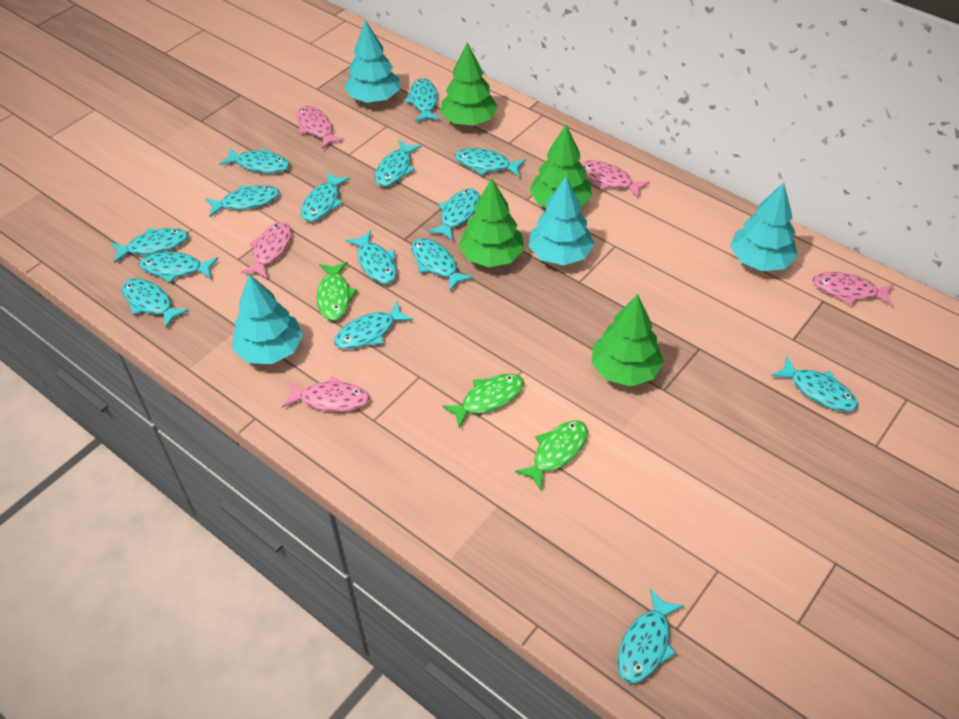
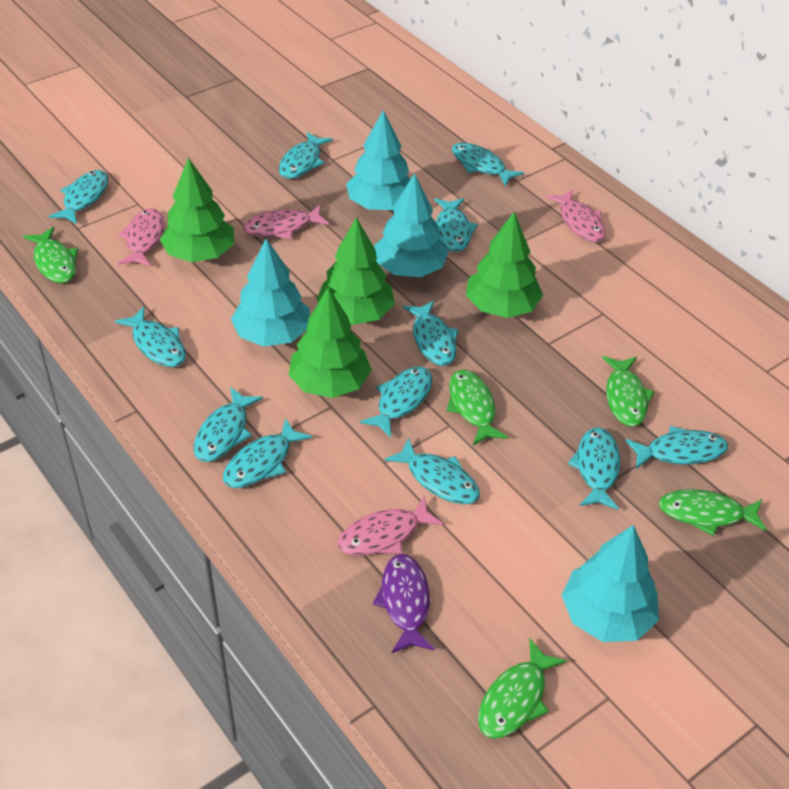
green fish: 3 -> 5
pink fish: 5 -> 4
purple fish: 0 -> 1
turquoise fish: 15 -> 12

